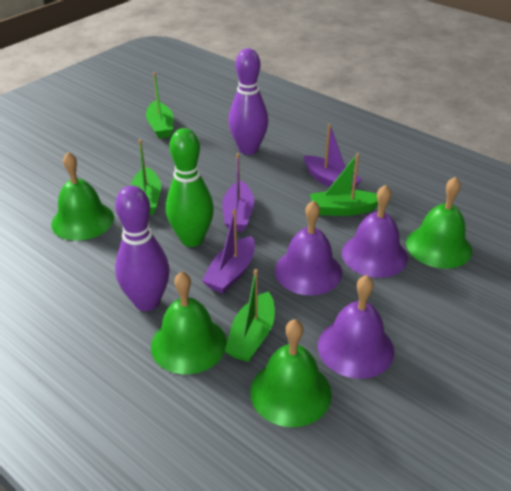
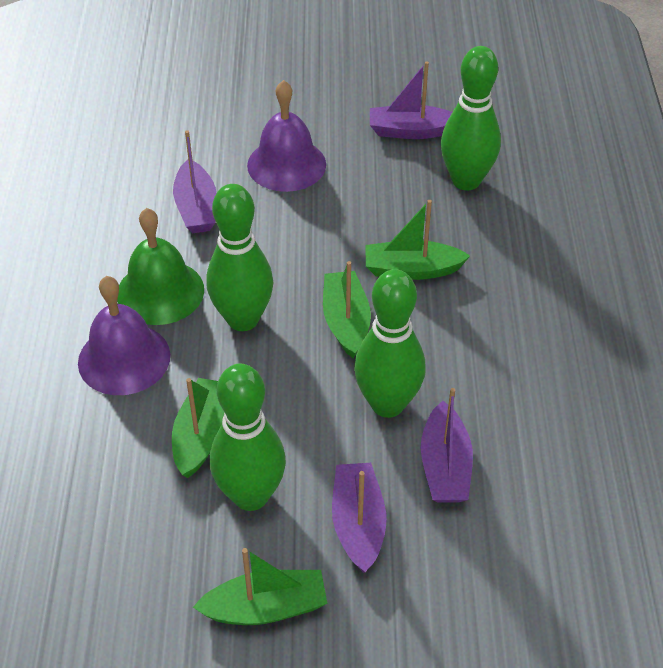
green bell: 4 -> 1
green bowling pin: 1 -> 4
purple bell: 3 -> 2
purple boat: 3 -> 4
purple bowling pin: 2 -> 0

